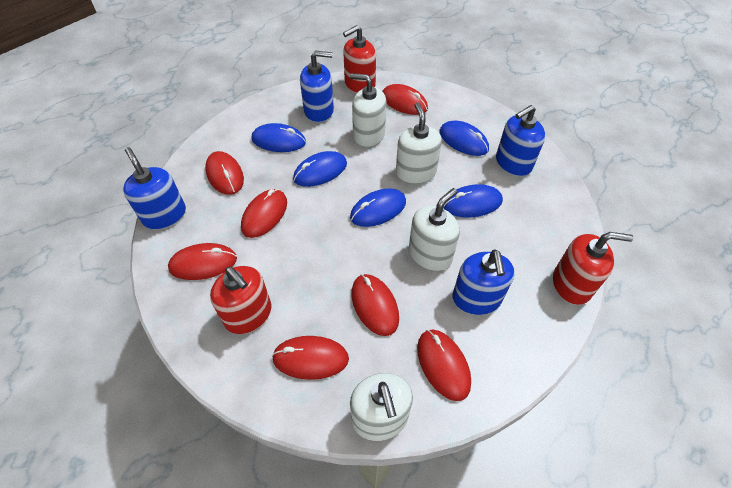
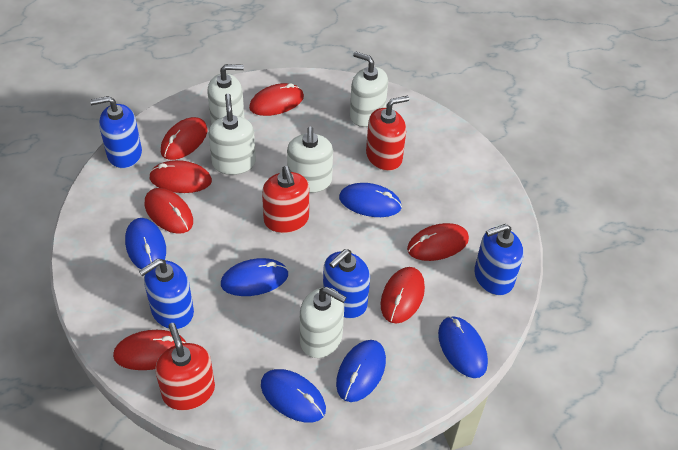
blue mouse: 5 -> 6
white soap dispenser: 4 -> 5

